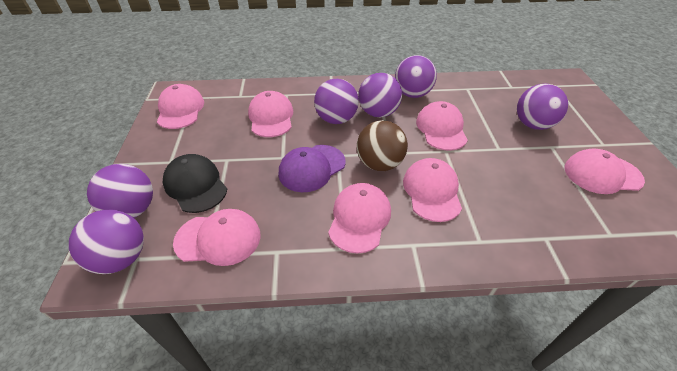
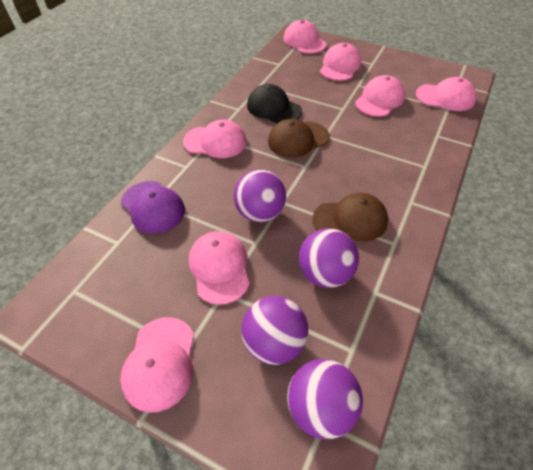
brown ball: 1 -> 0
brown cap: 0 -> 2
purple ball: 6 -> 4

